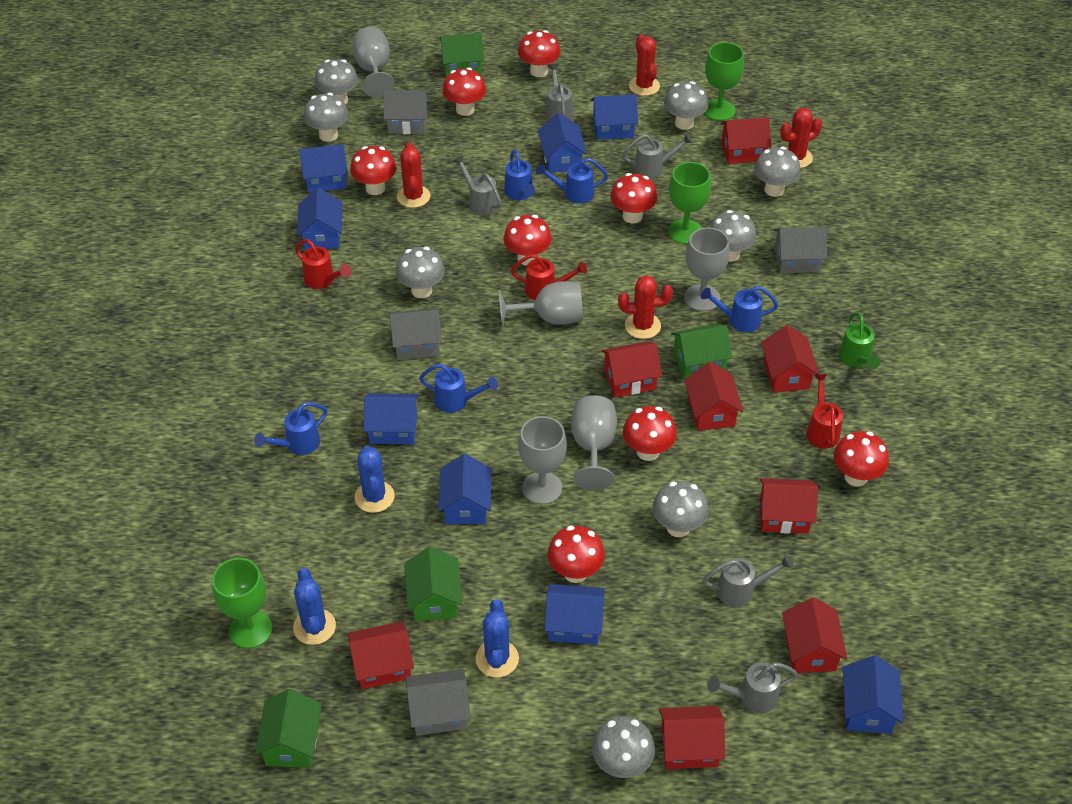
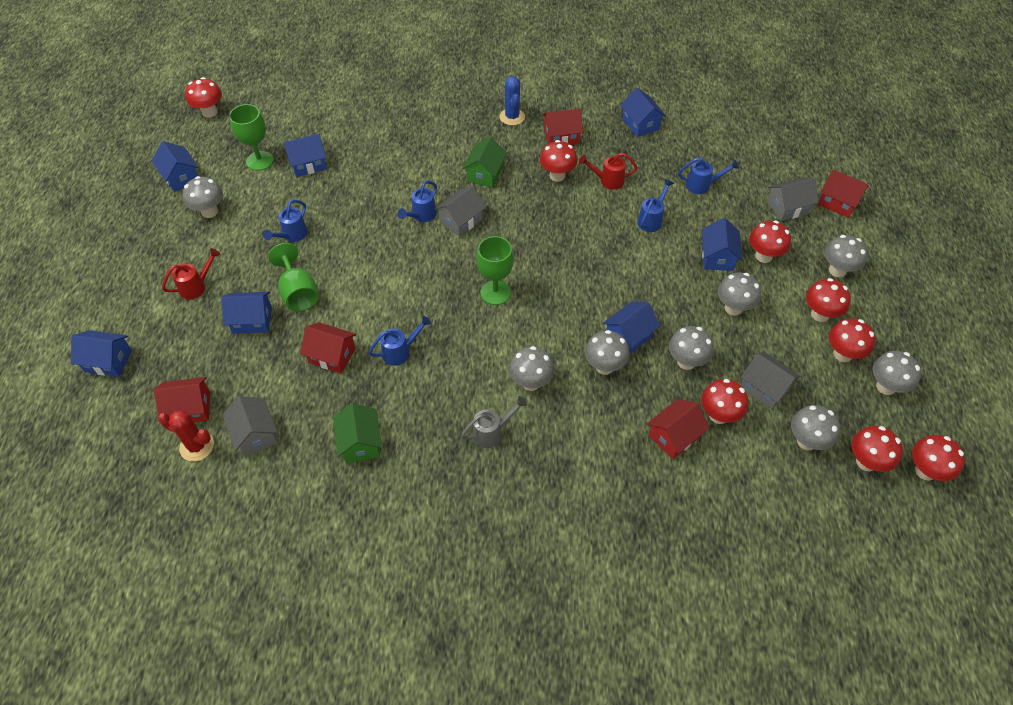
blue cactus: 3 -> 1
blue house: 8 -> 7
green house: 4 -> 2
green watering can: 1 -> 0
grey goblet: 5 -> 0
grey watering can: 5 -> 1
red cactus: 4 -> 1
red house: 8 -> 5
red watering can: 3 -> 2

